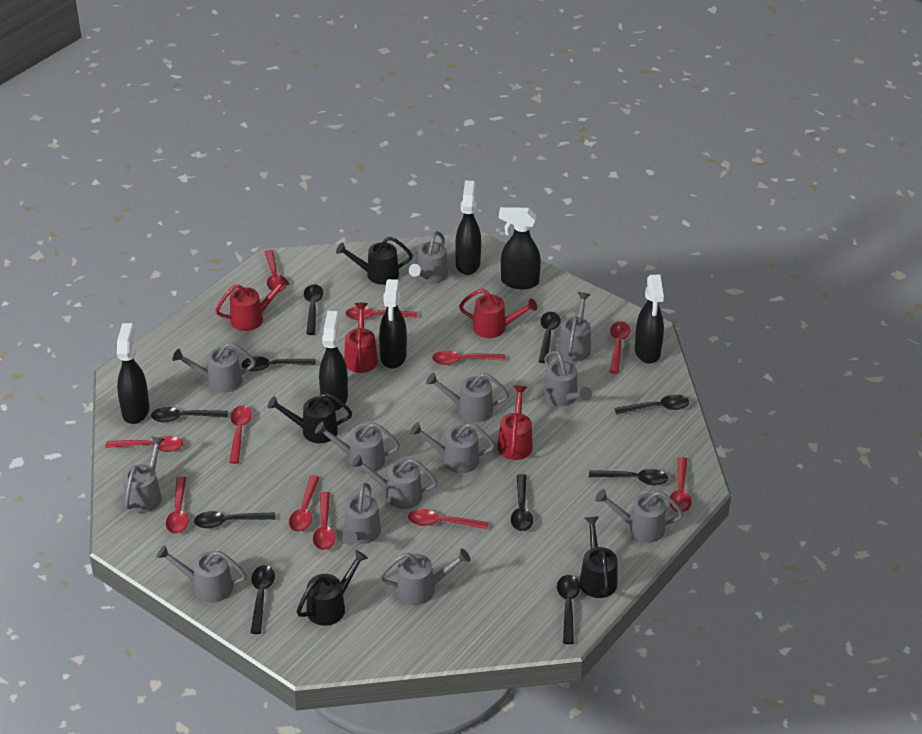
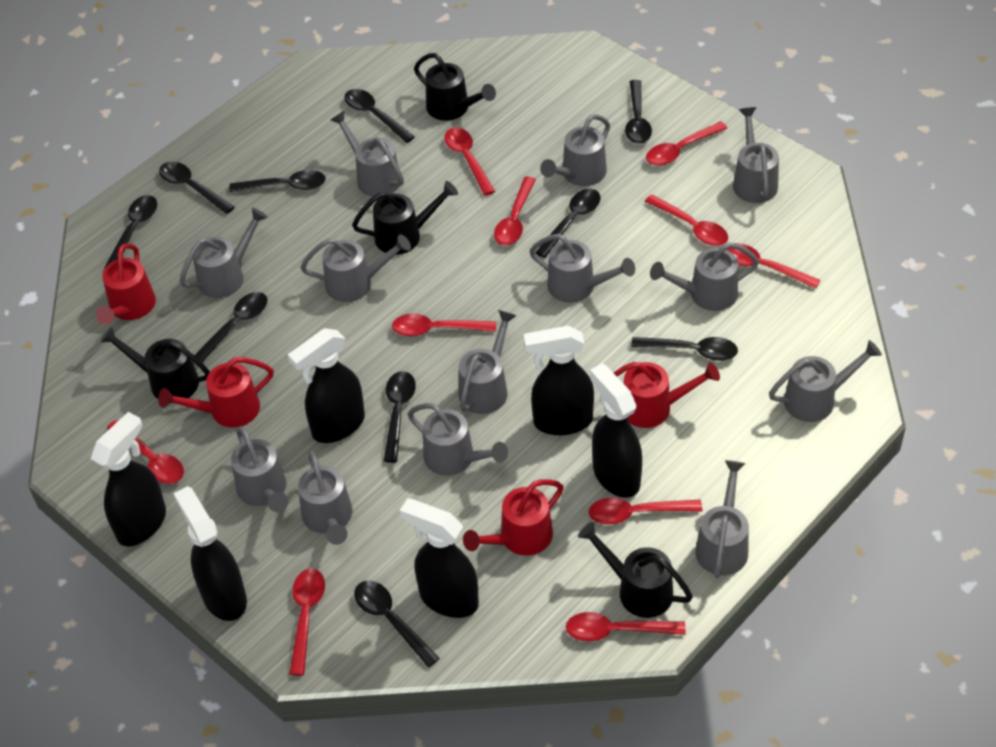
red spoon: 11 -> 10

